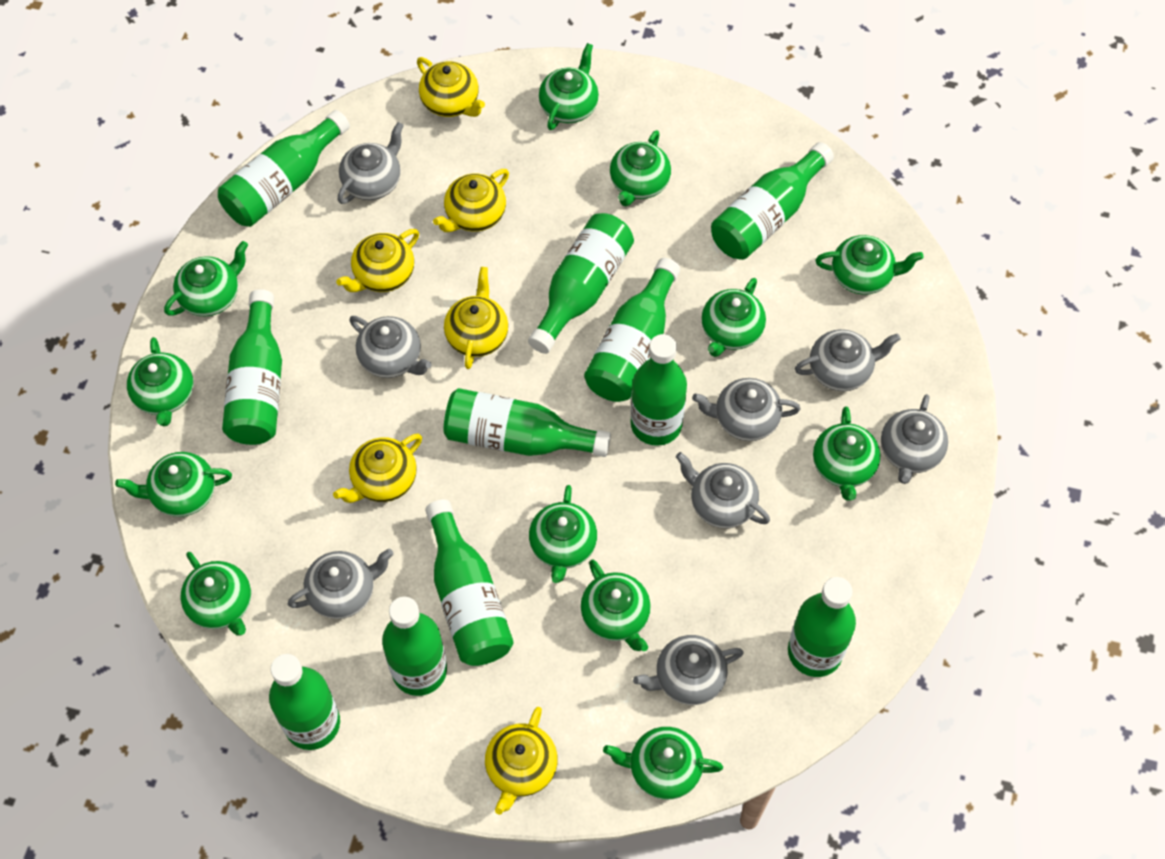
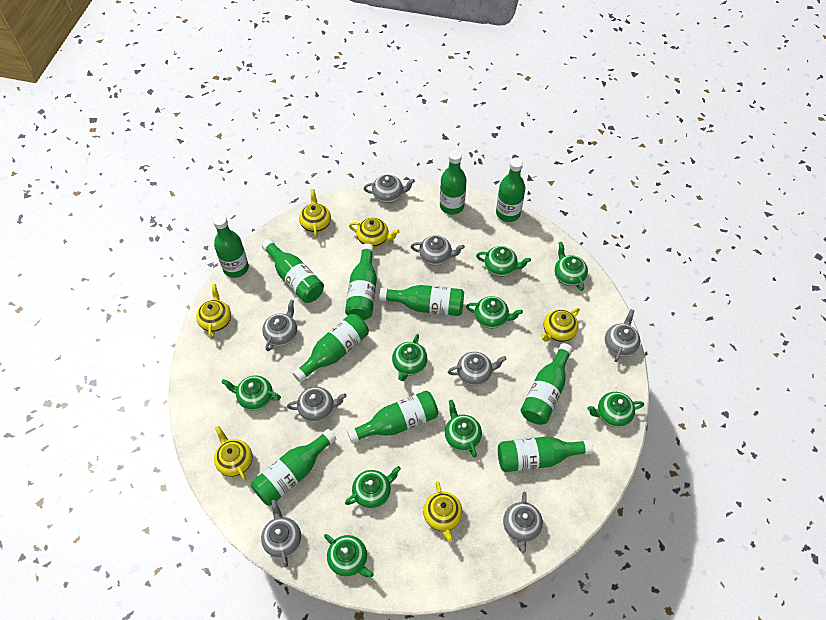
green teapot: 12 -> 9

